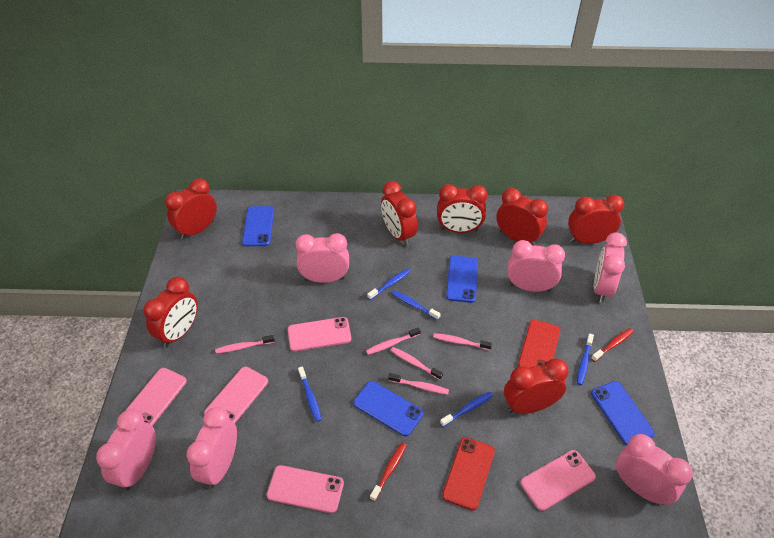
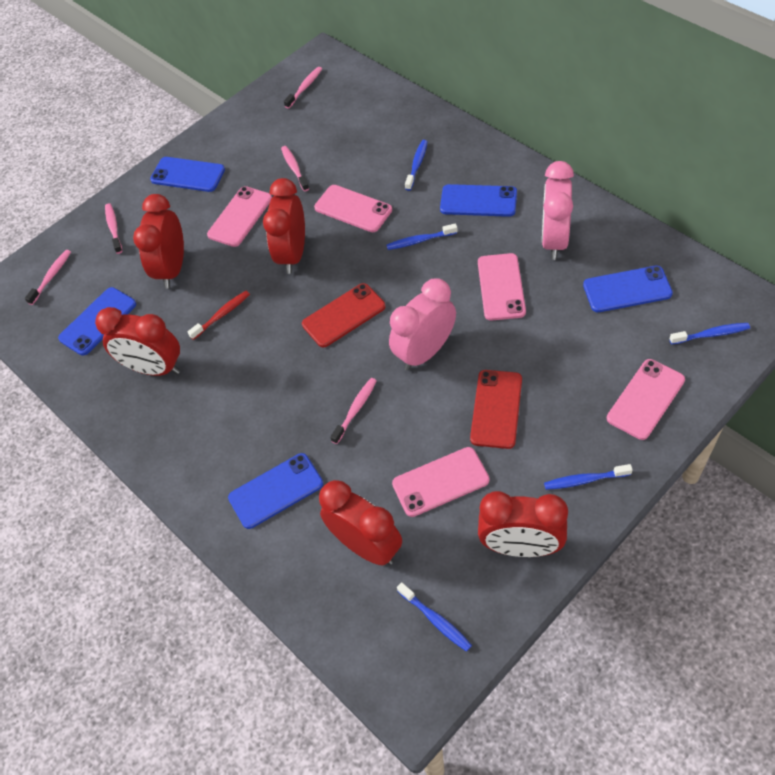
blue phone: 4 -> 5
pink clock: 6 -> 2
red clock: 7 -> 5
red toothbrush: 2 -> 1

